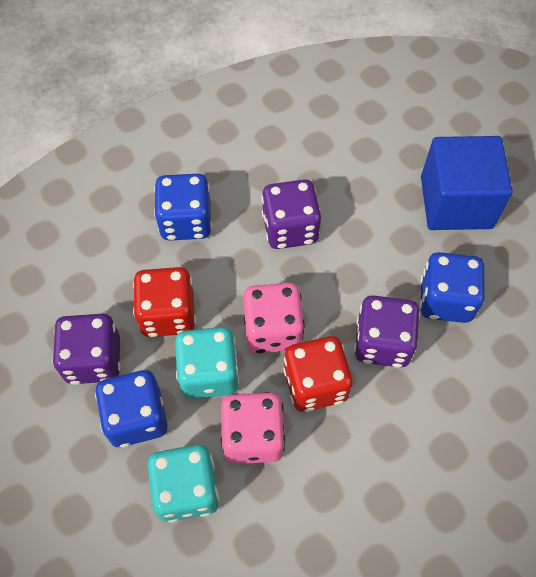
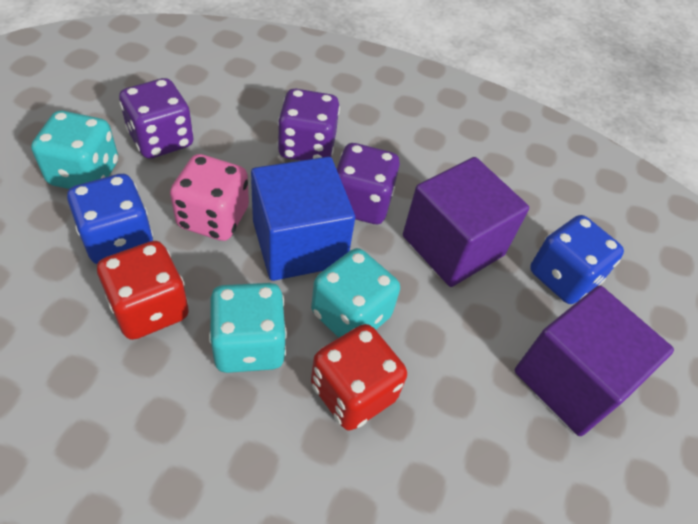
blue dice: 3 -> 2
pink dice: 2 -> 1
purple cube: 0 -> 2
turquoise dice: 2 -> 3

